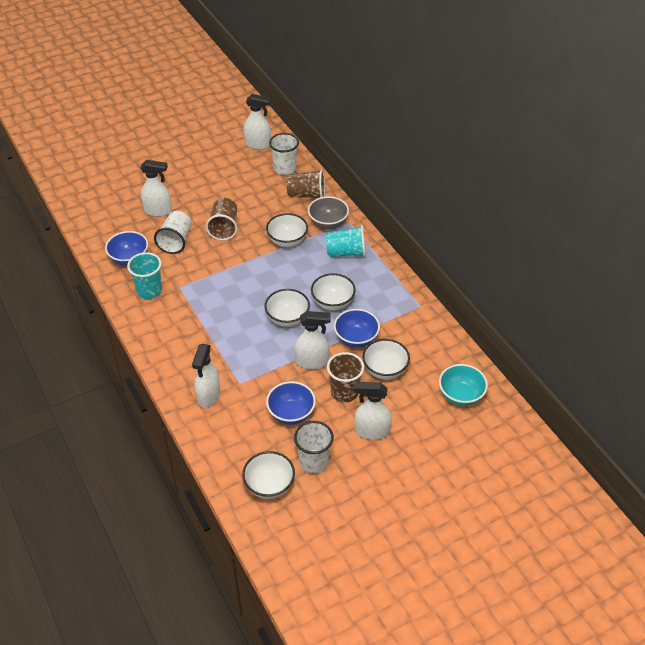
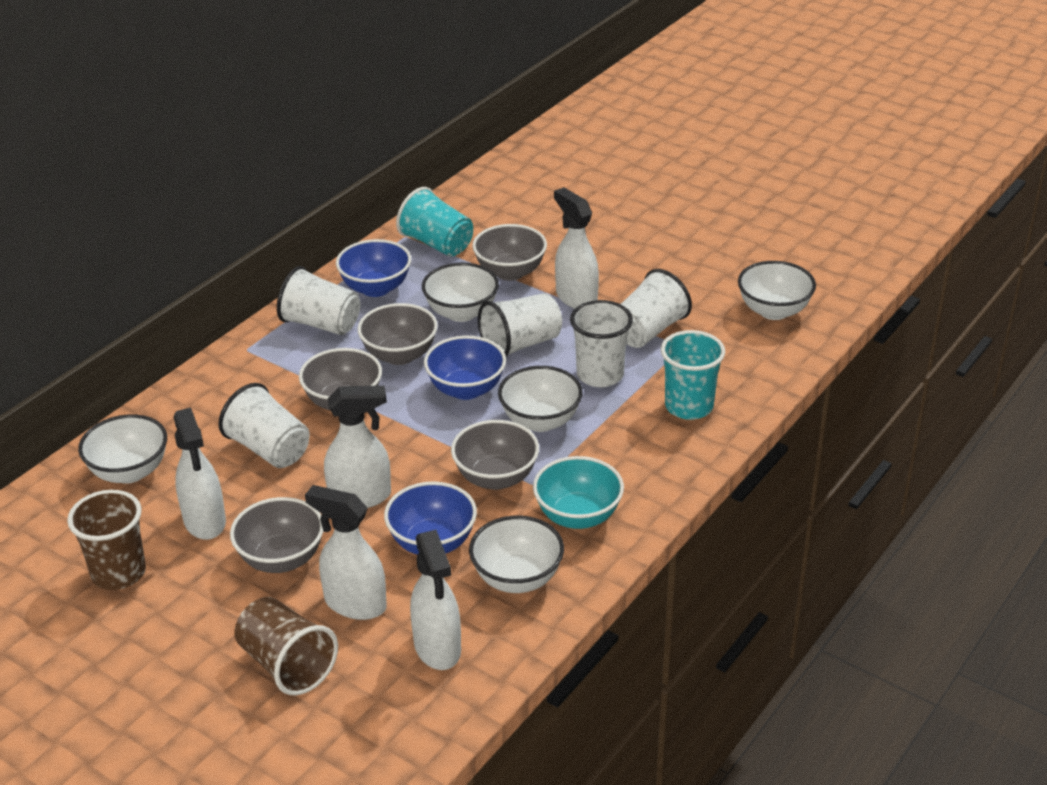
brown cup: 3 -> 2
grey bowl: 1 -> 5
white cup: 3 -> 5

